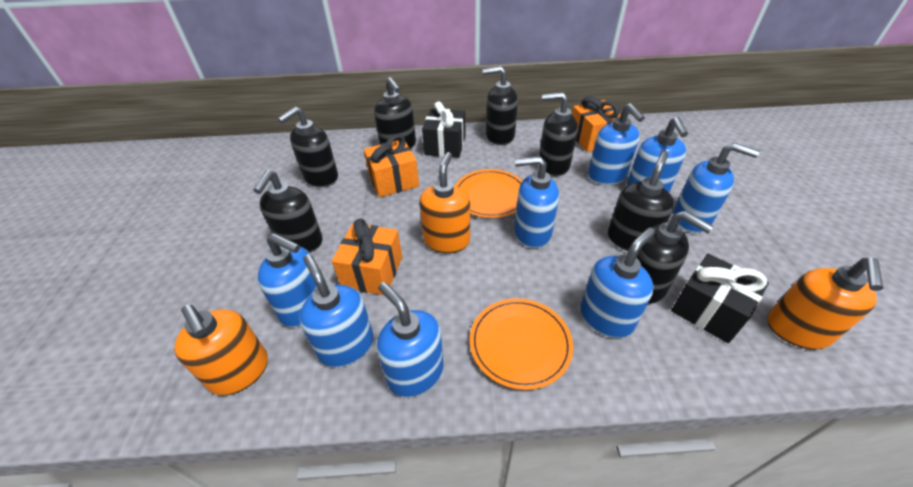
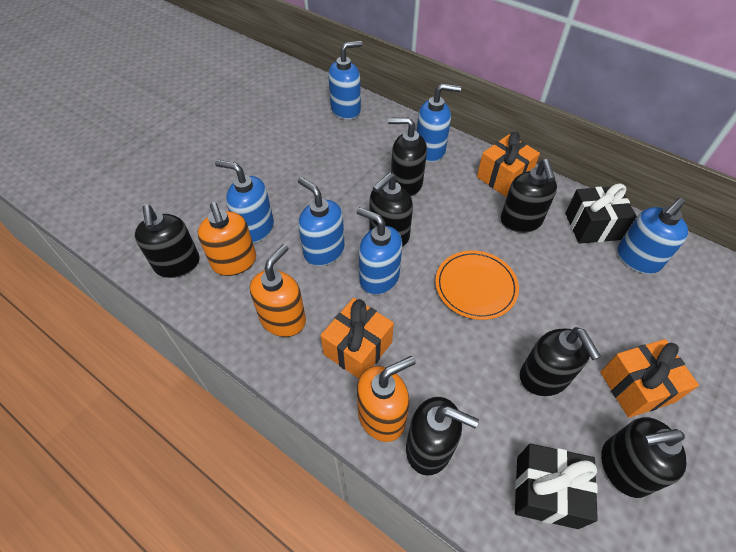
blue soap dispenser: 8 -> 6
orange plate: 2 -> 1

